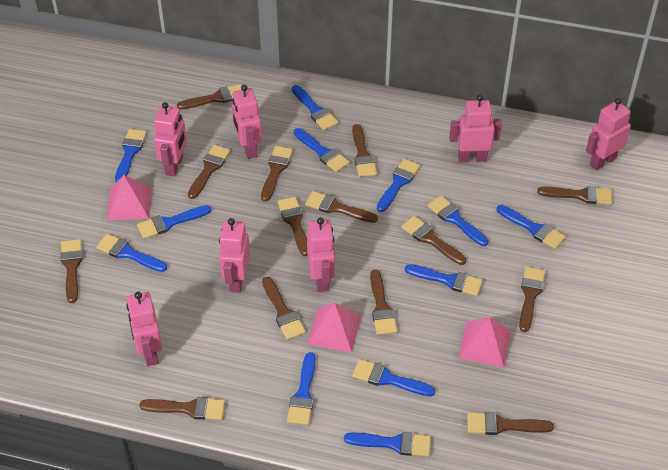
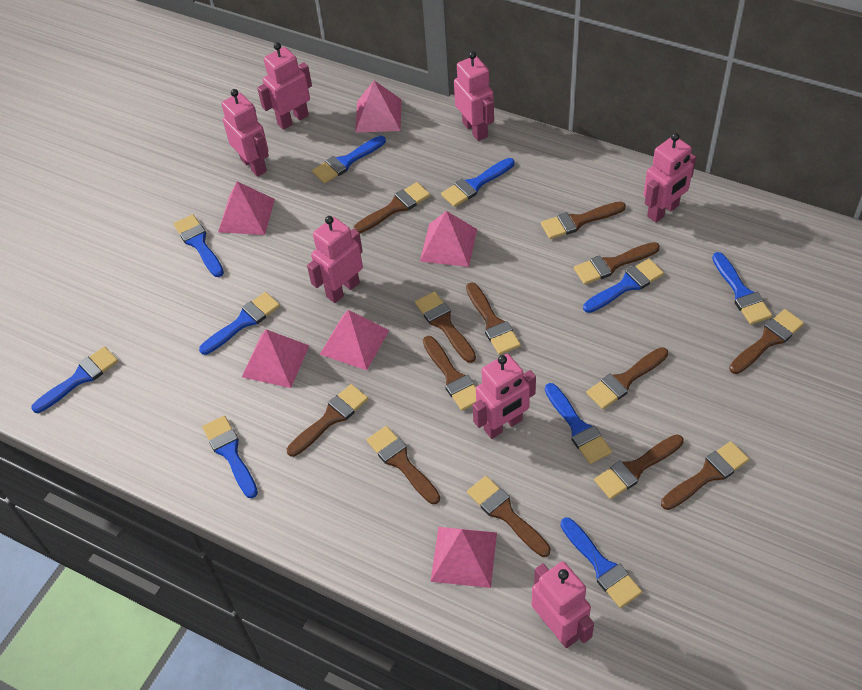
blue brush: 12 -> 10
brown brush: 14 -> 13
pink pyramid: 3 -> 6

